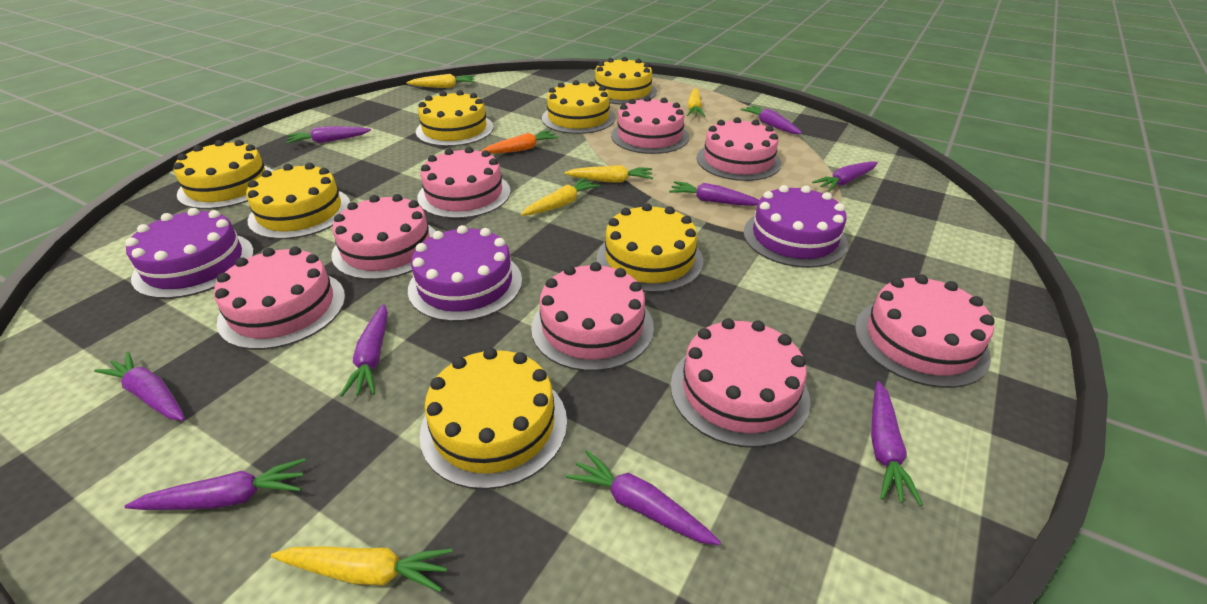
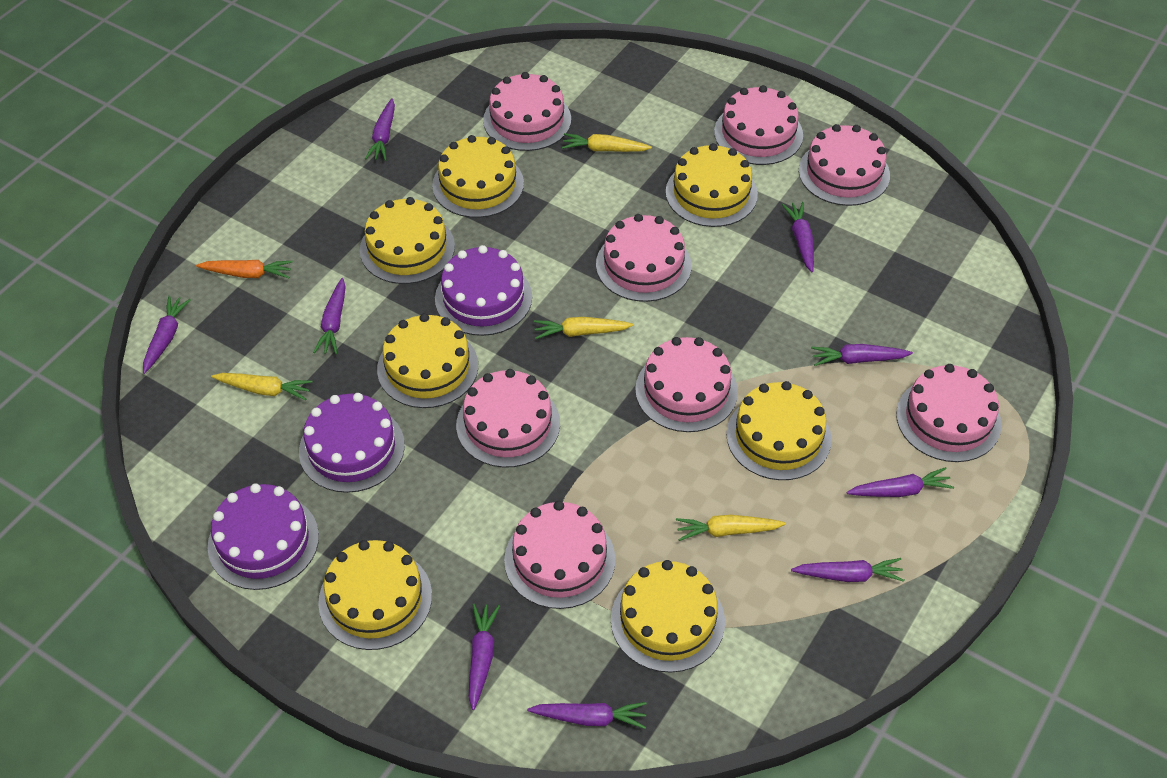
yellow carrot: 5 -> 4

